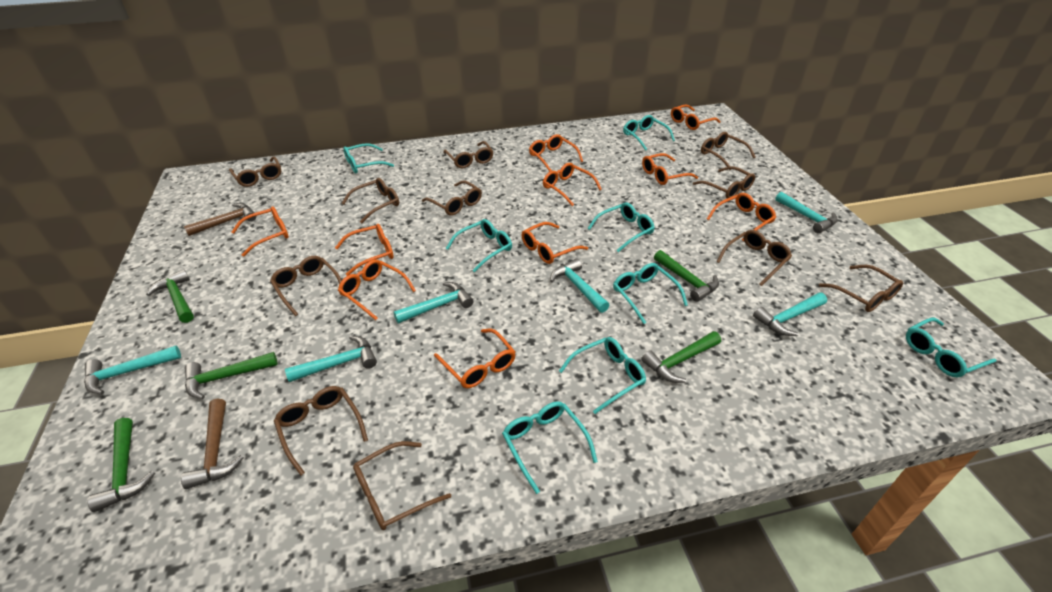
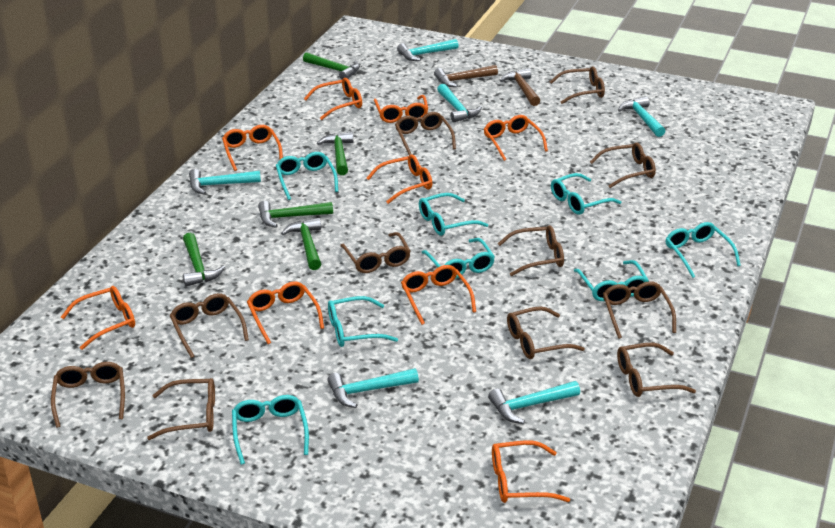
orange glasses: 10 -> 9

